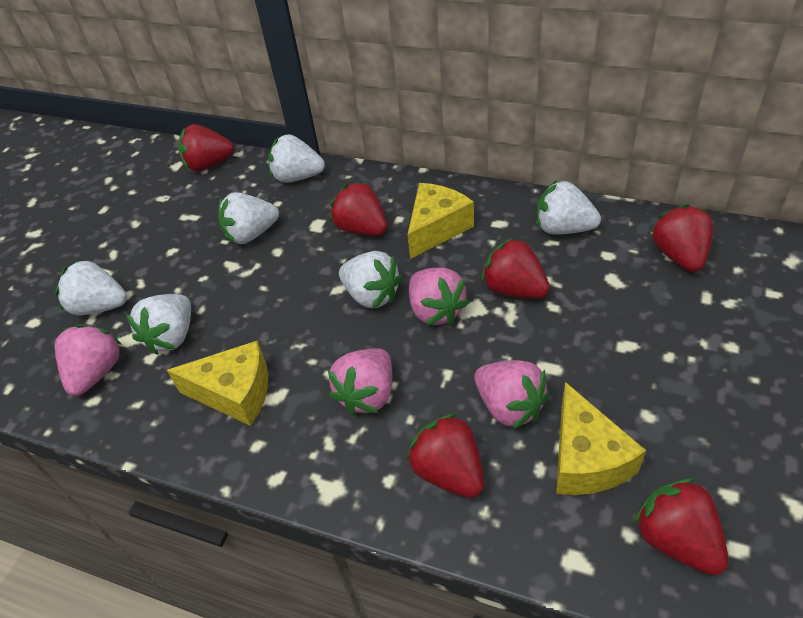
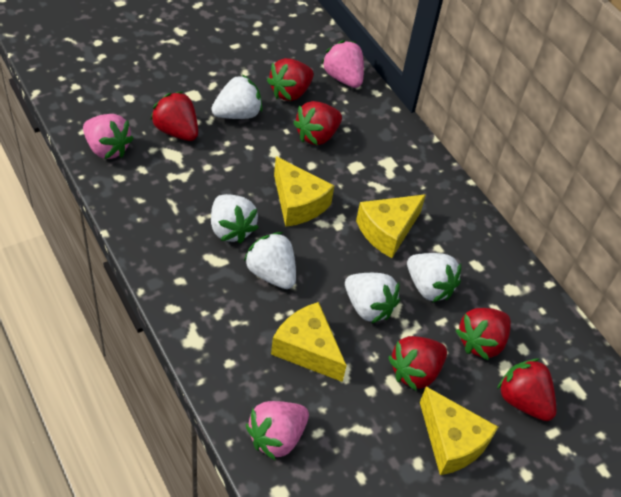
pink strawberry: 4 -> 3
white strawberry: 6 -> 5
yellow cheese: 3 -> 4

